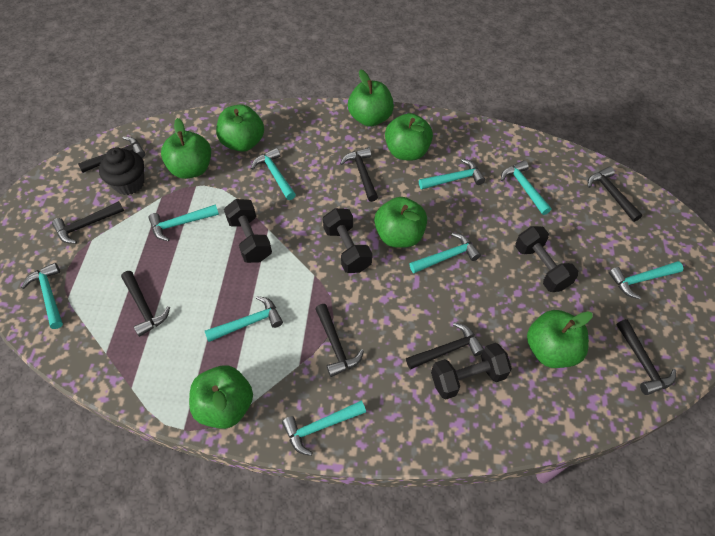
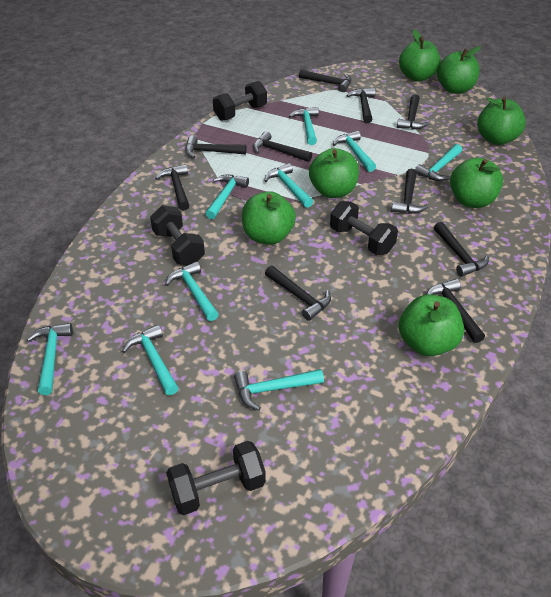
black cupcake: 1 -> 0
black hammer: 8 -> 10

